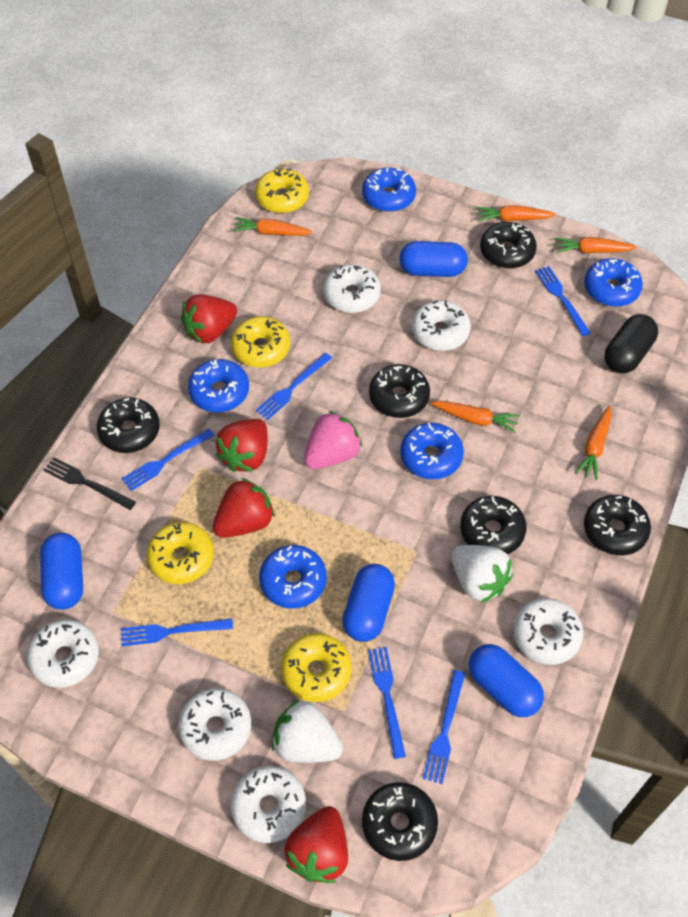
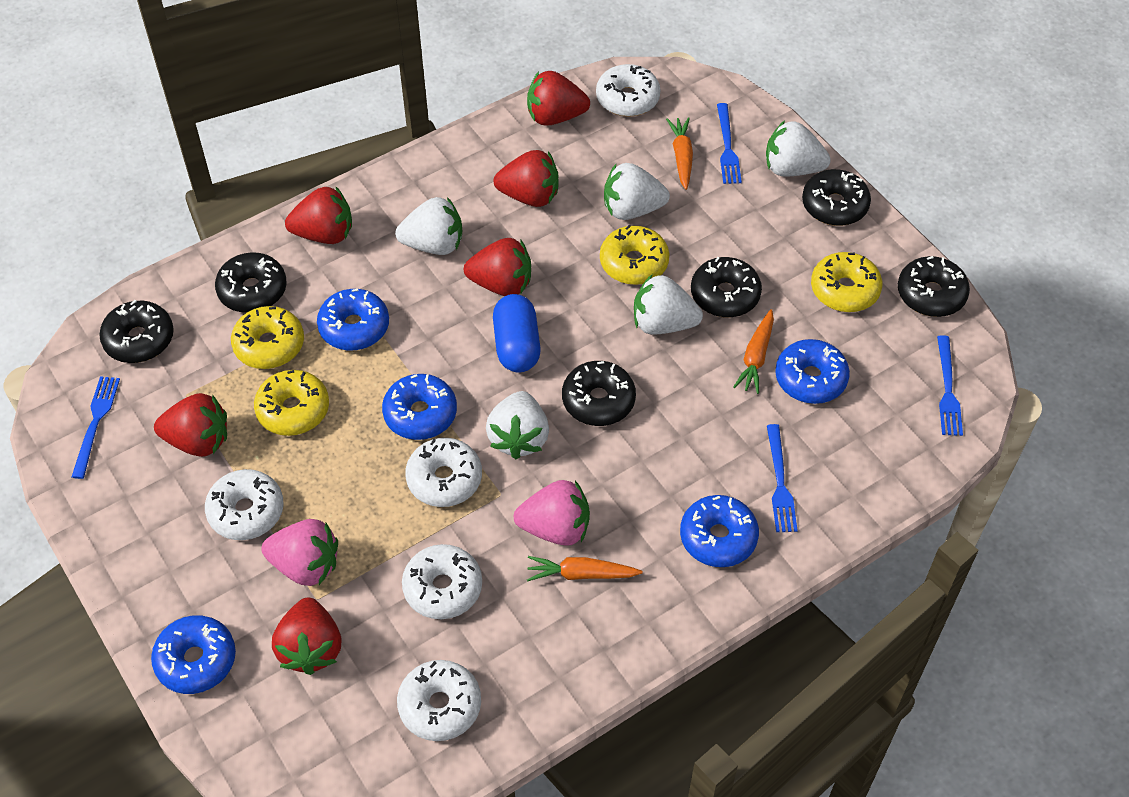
black capsule: 1 -> 0
black fork: 1 -> 0
blue capsule: 4 -> 1
blue fork: 6 -> 4
orange carrot: 5 -> 3
pink strawberry: 1 -> 2
red strawberry: 4 -> 6
white donut: 6 -> 5
white strawberry: 2 -> 5

